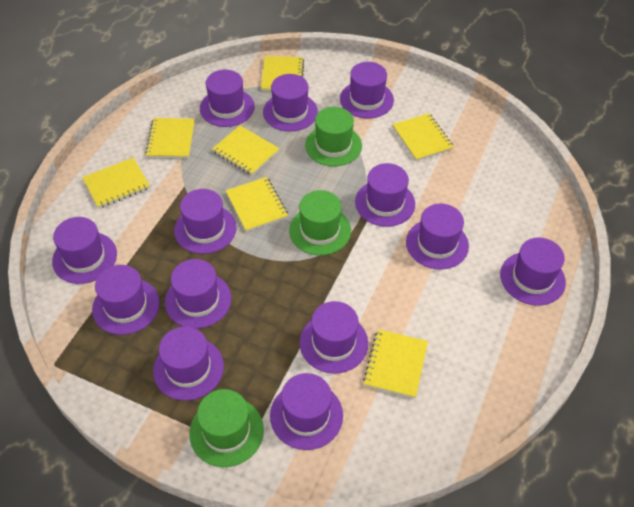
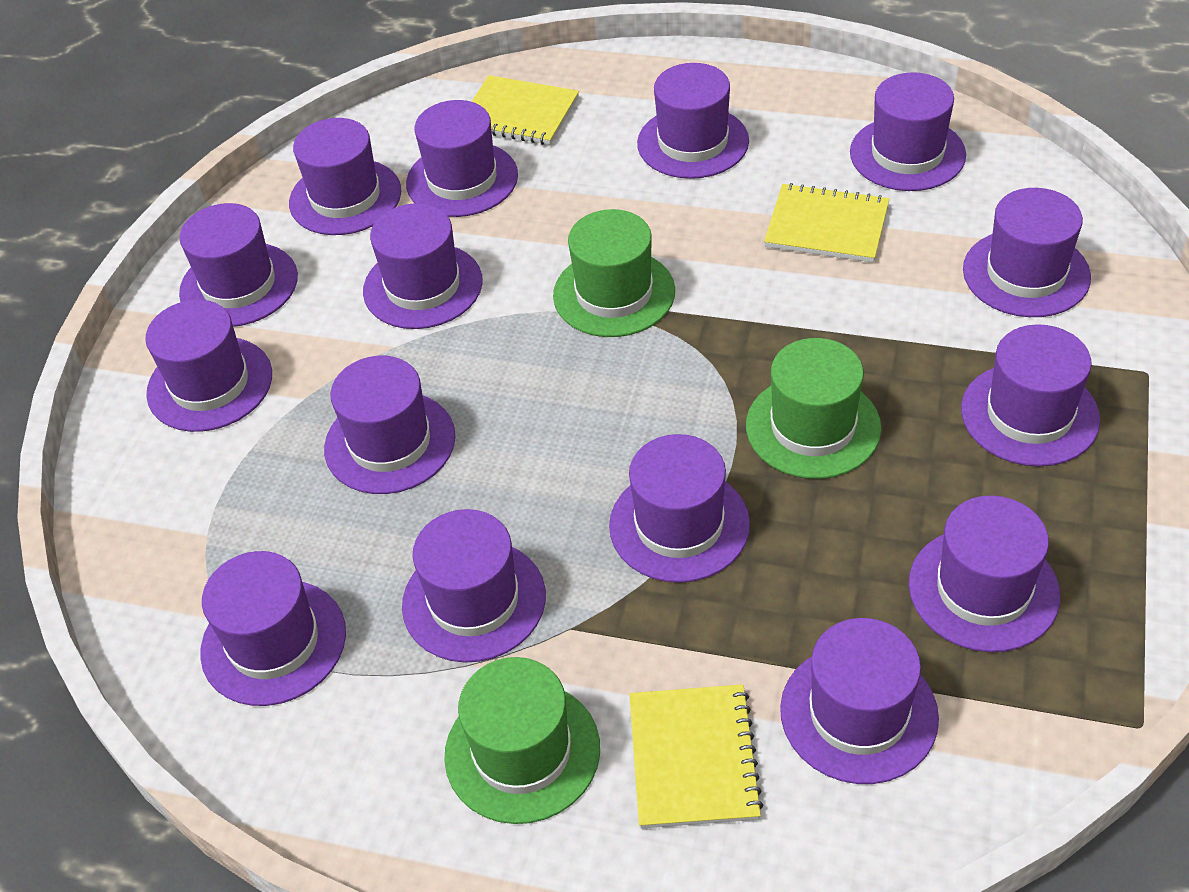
purple hat: 13 -> 15
yellow notebook: 7 -> 3

